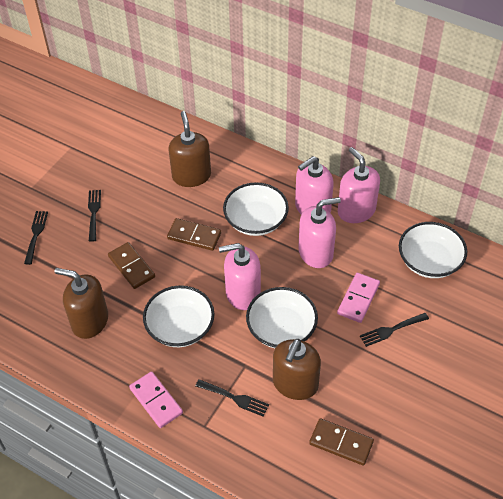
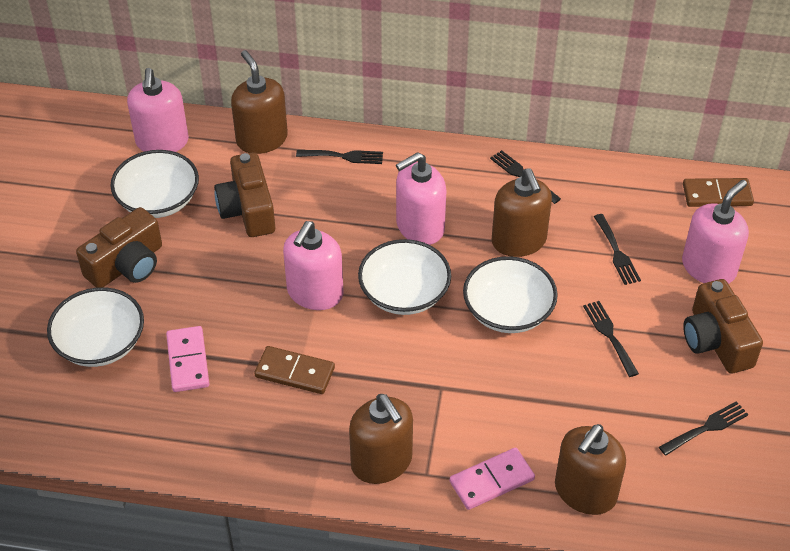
black fork: 4 -> 5
brown camera: 0 -> 3
brown domino: 3 -> 2
brown soap dispenser: 3 -> 4

